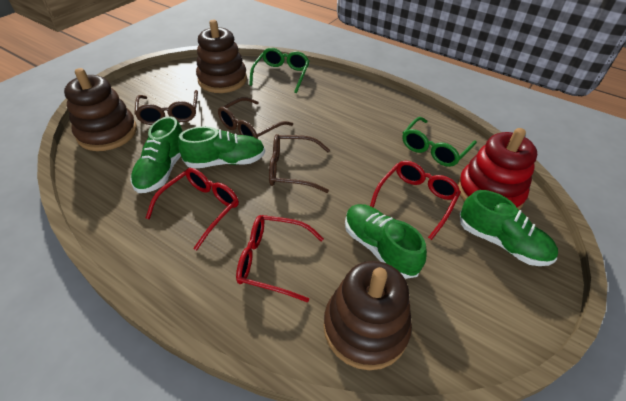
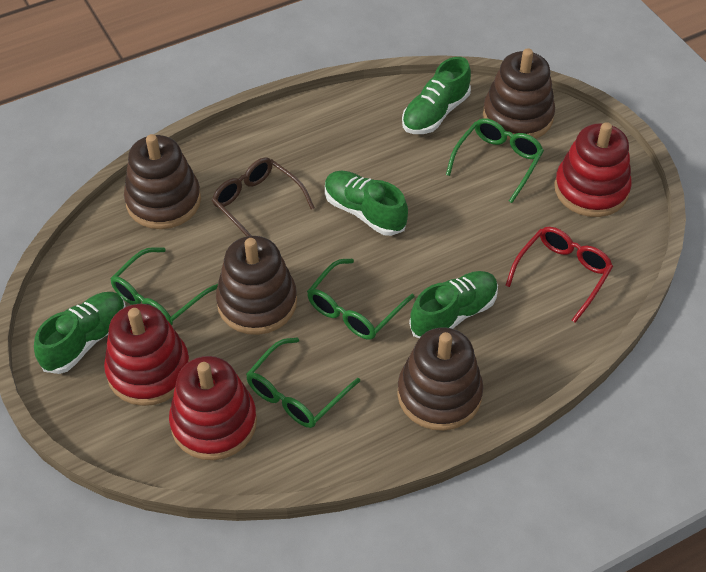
brown glasses: 3 -> 1
brown stacking toy: 3 -> 4
green glasses: 2 -> 4
red glasses: 3 -> 1
red stacking toy: 1 -> 3

